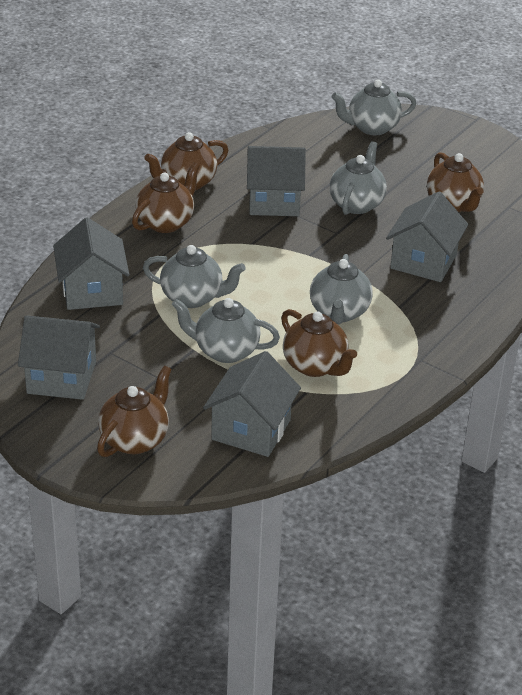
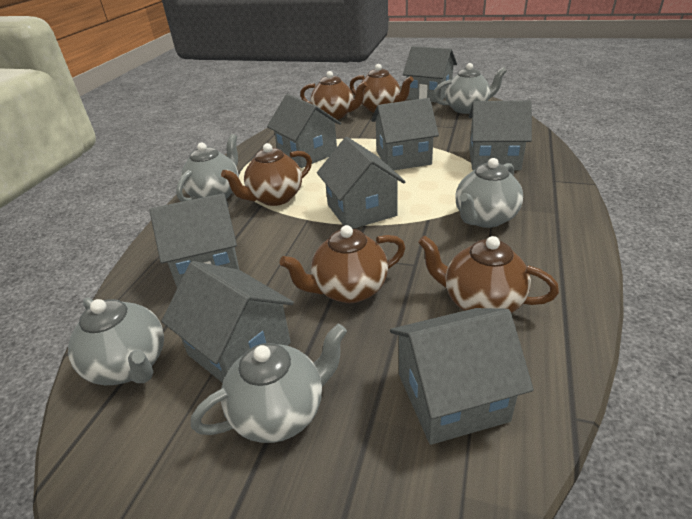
grey house: 5 -> 8

